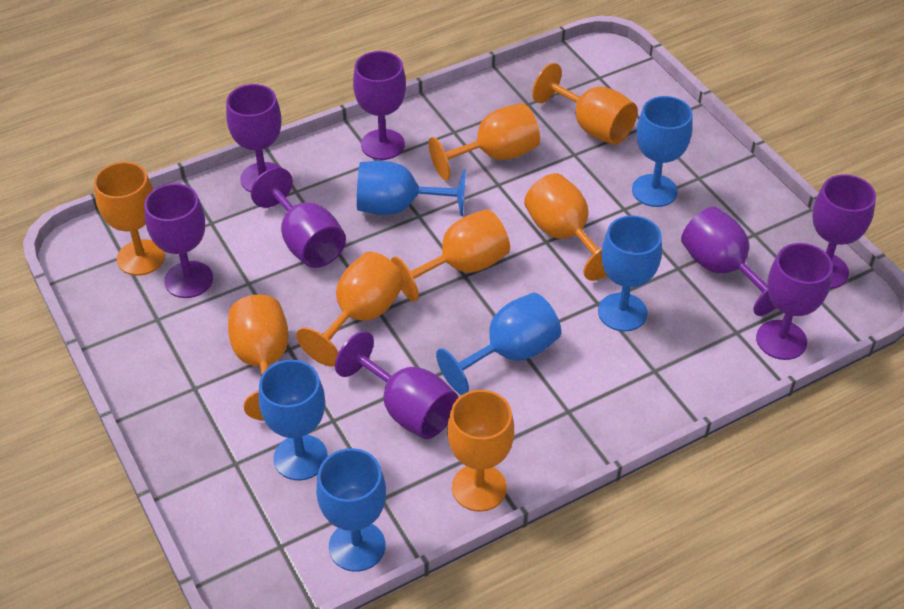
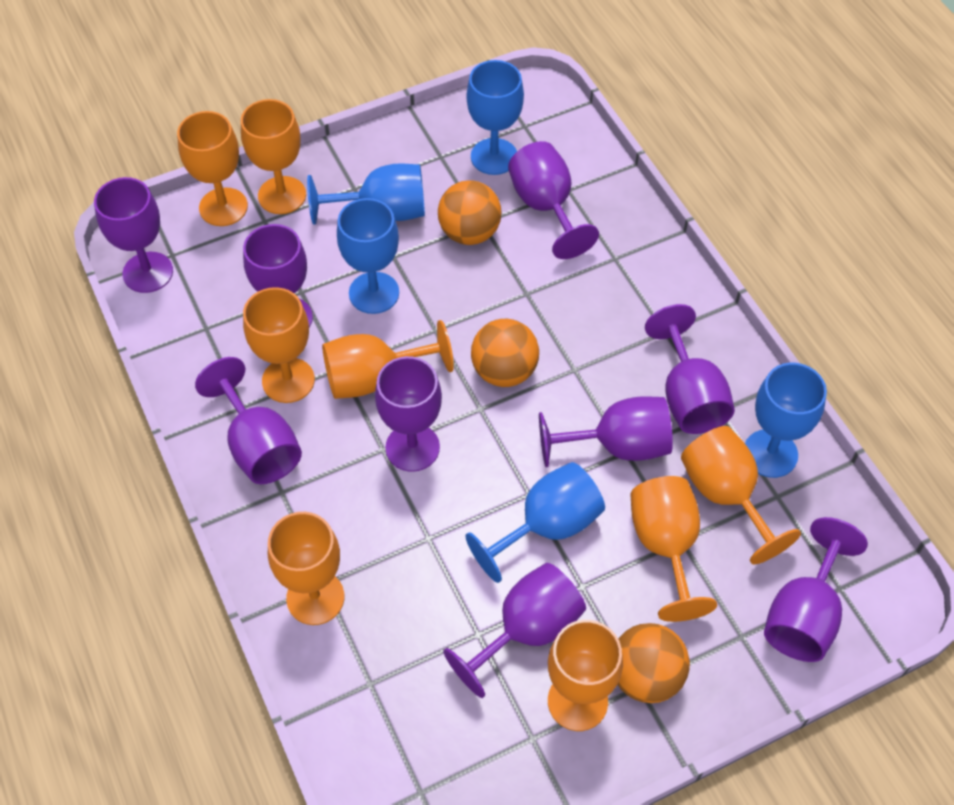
blue goblet: 6 -> 5
orange ball: 0 -> 3
purple goblet: 8 -> 9

